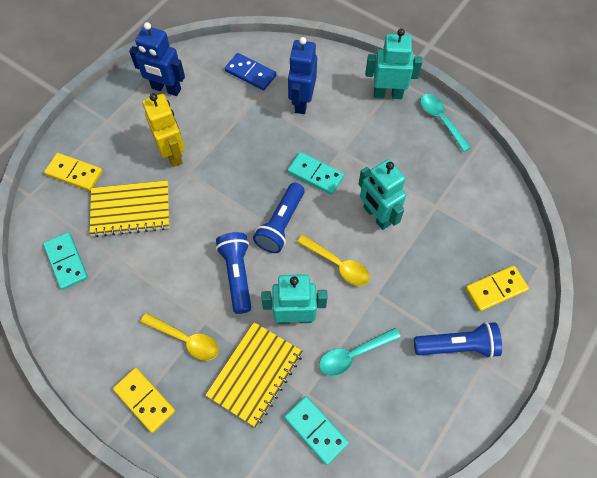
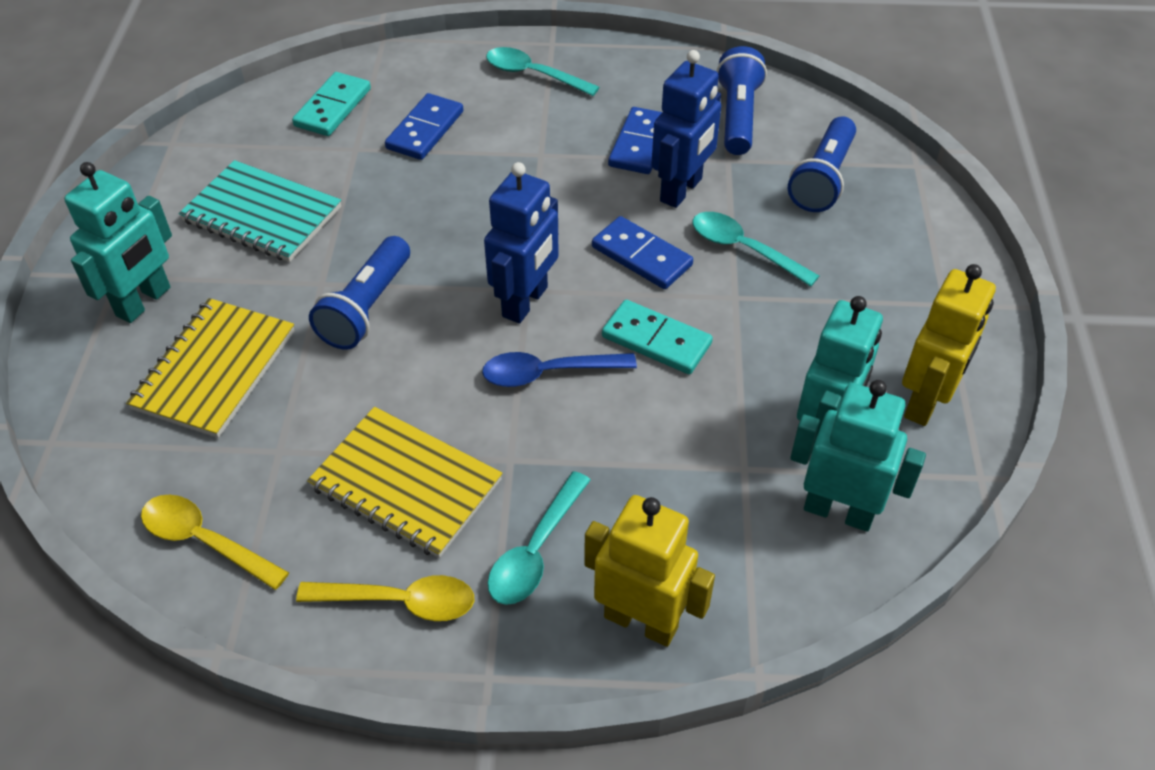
blue domino: 1 -> 3
blue spoon: 0 -> 1
turquoise domino: 3 -> 2
turquoise notebook: 0 -> 1
turquoise spoon: 2 -> 3
yellow domino: 3 -> 0
yellow robot: 1 -> 2

